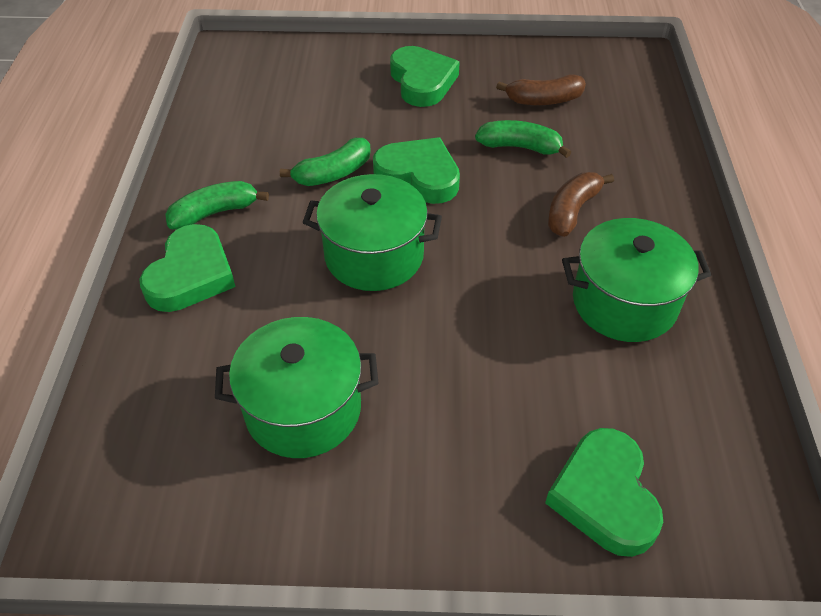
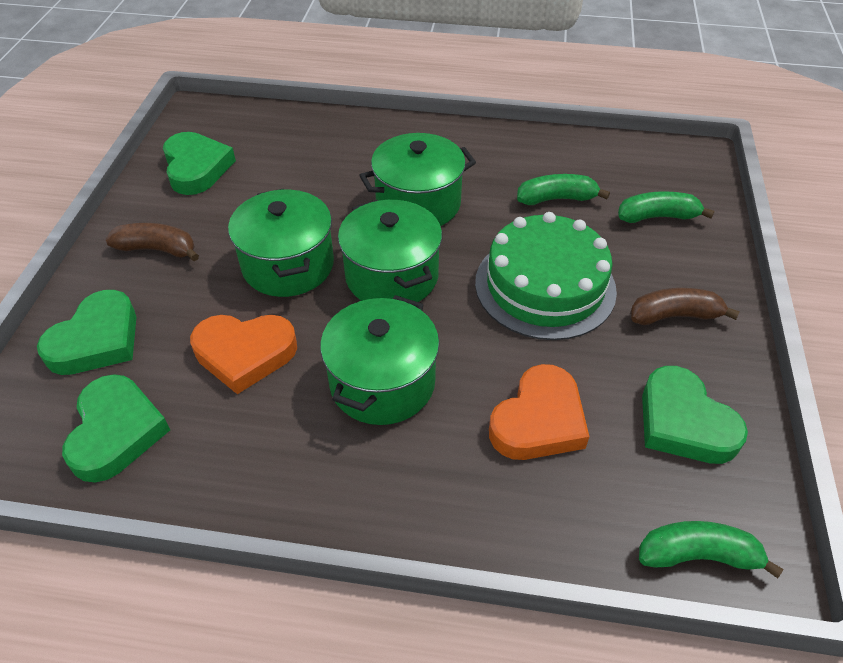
green cake: 0 -> 1
green pot: 3 -> 4
orange heart: 0 -> 2

